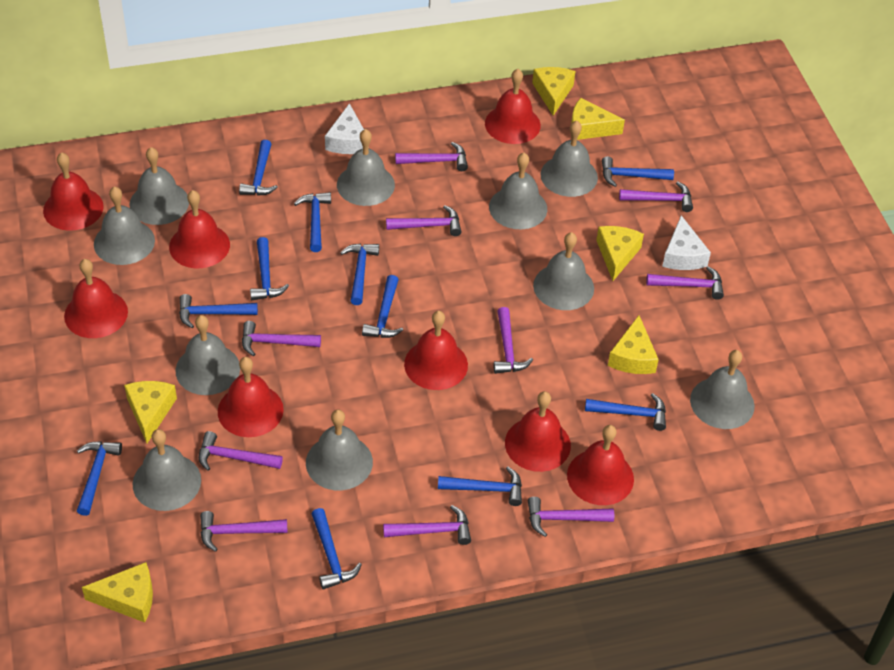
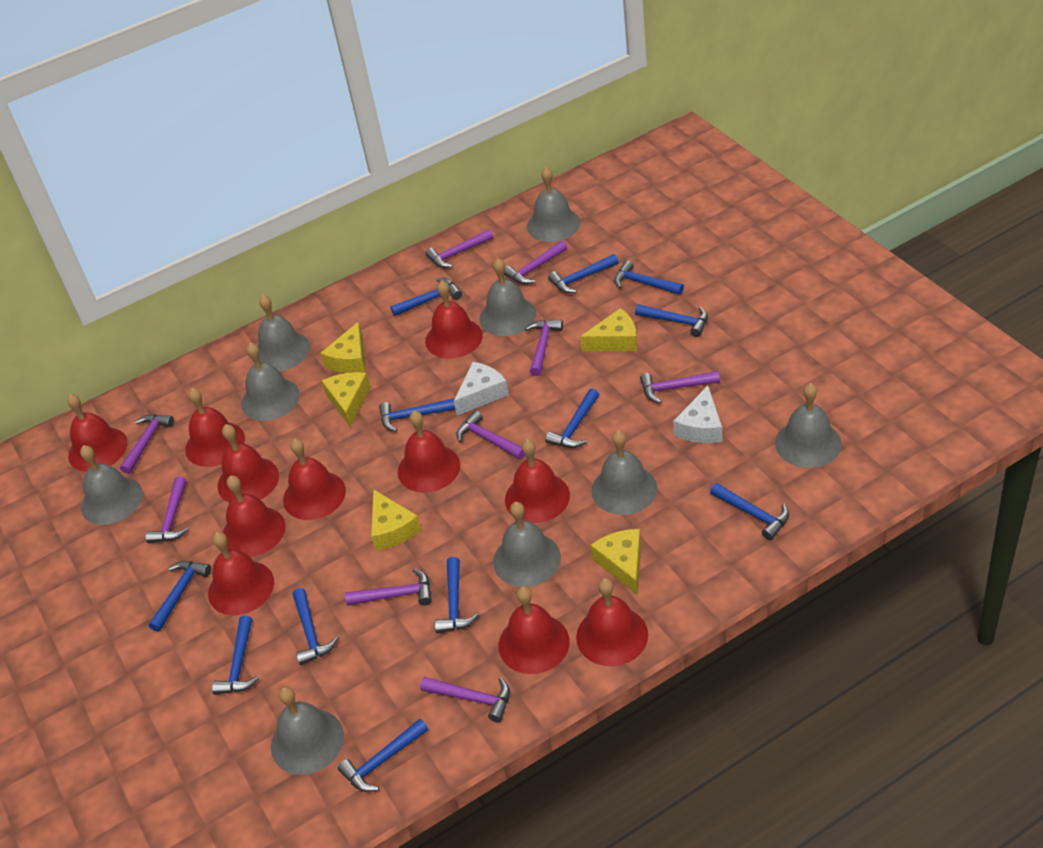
blue hammer: 11 -> 12
grey bell: 10 -> 9
purple hammer: 10 -> 9
red bell: 8 -> 11
yellow cheese: 6 -> 5

